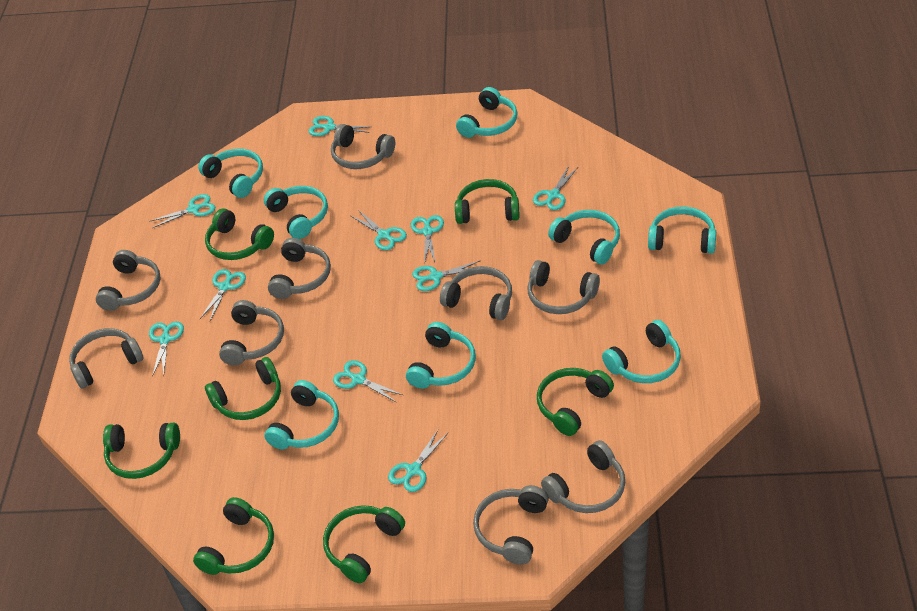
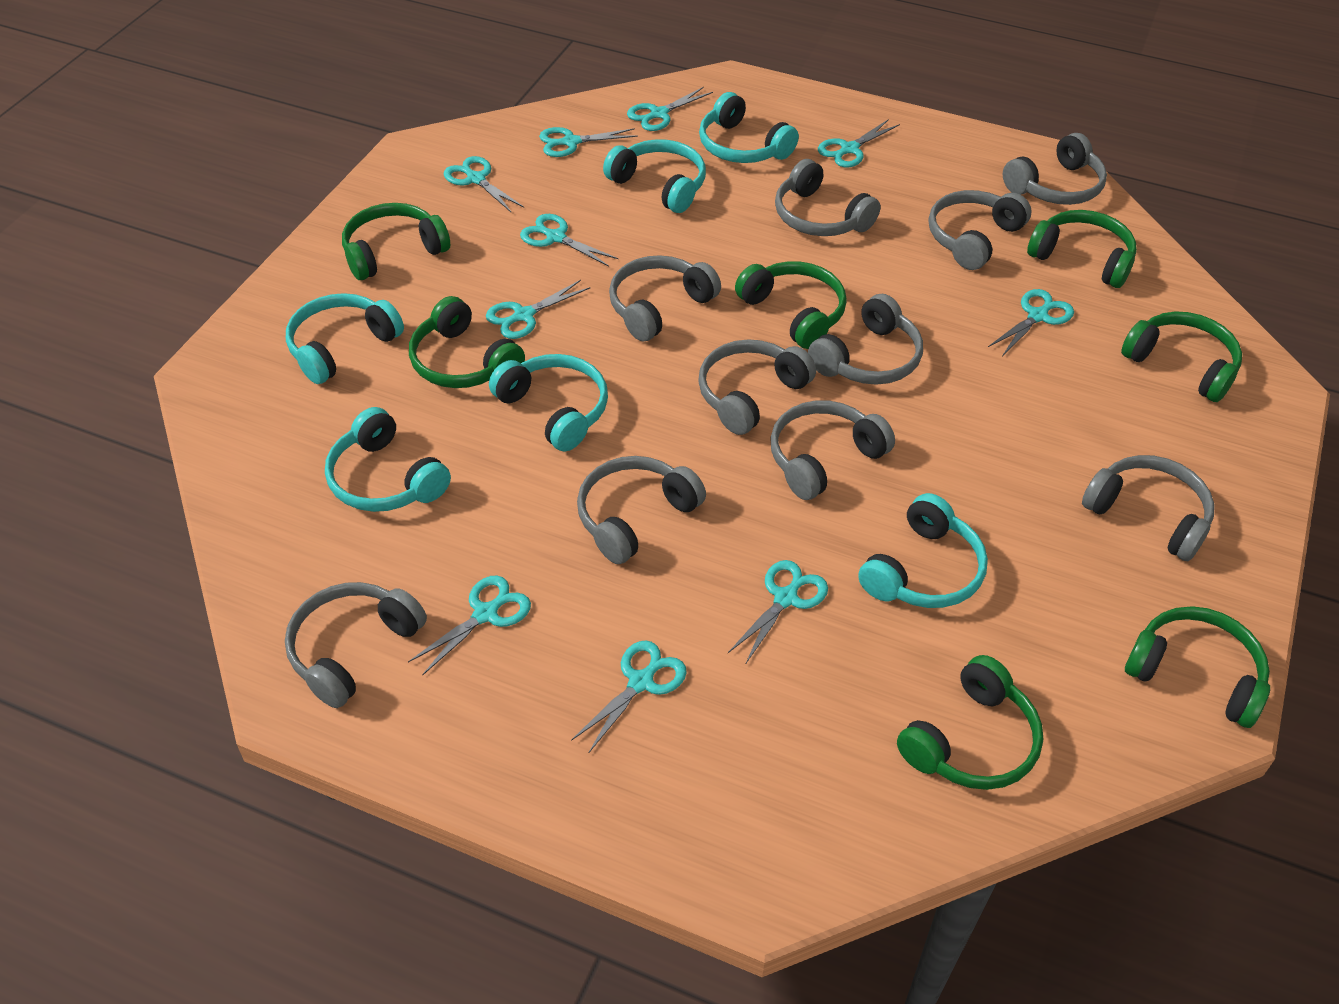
grey headphones: 9 -> 10
turquoise headphones: 8 -> 6

